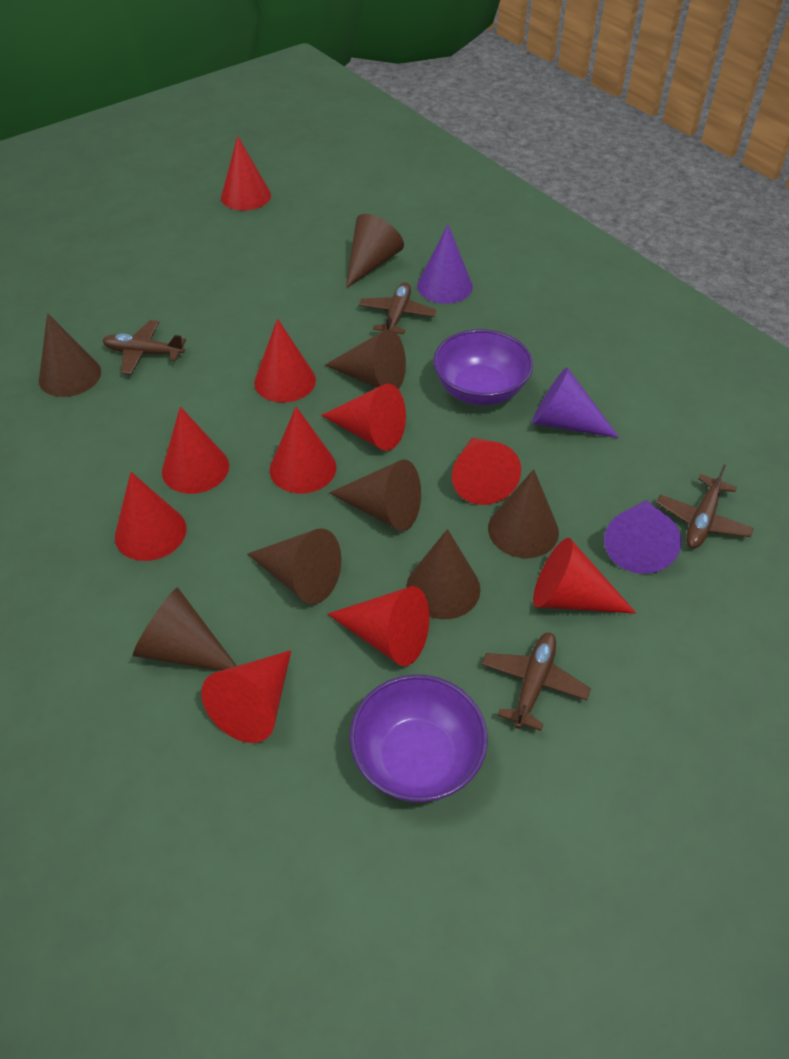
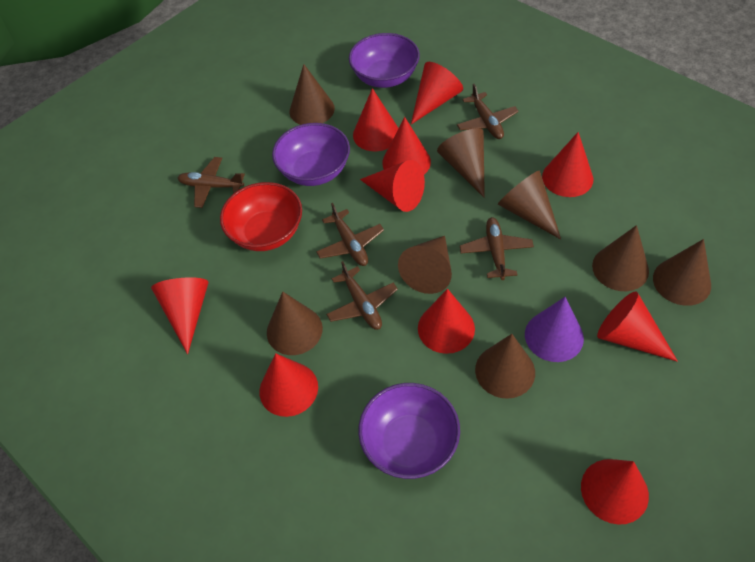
brown plane: 4 -> 5
purple bowl: 2 -> 3
purple cone: 3 -> 1
red bowl: 0 -> 1

